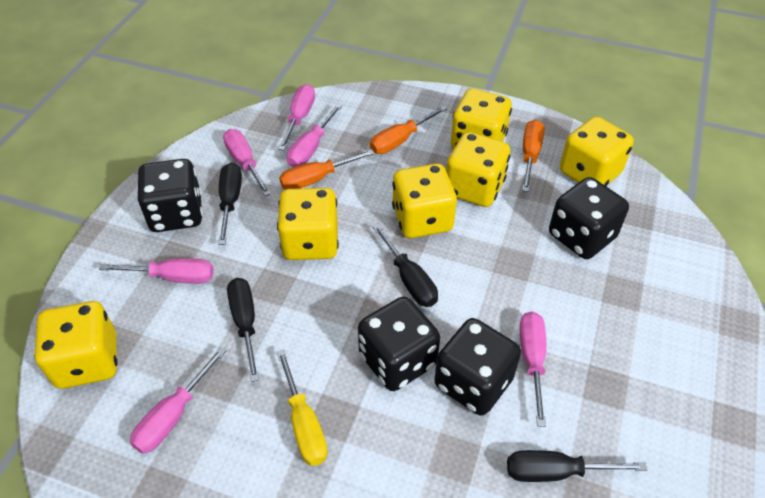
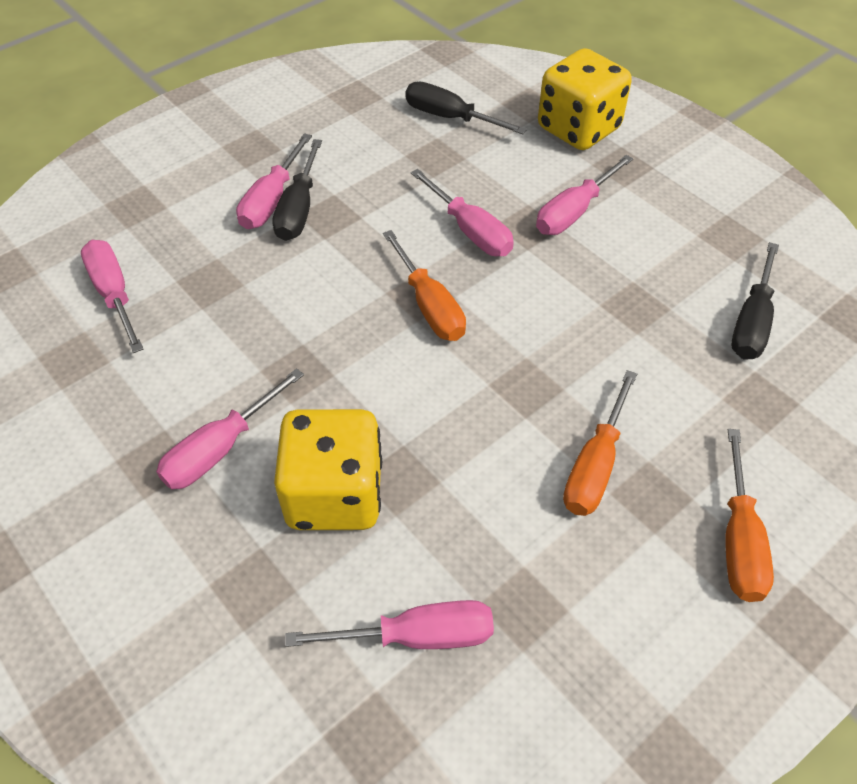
black dice: 4 -> 0
black screwdriver: 4 -> 3
yellow dice: 6 -> 2
yellow screwdriver: 1 -> 0

